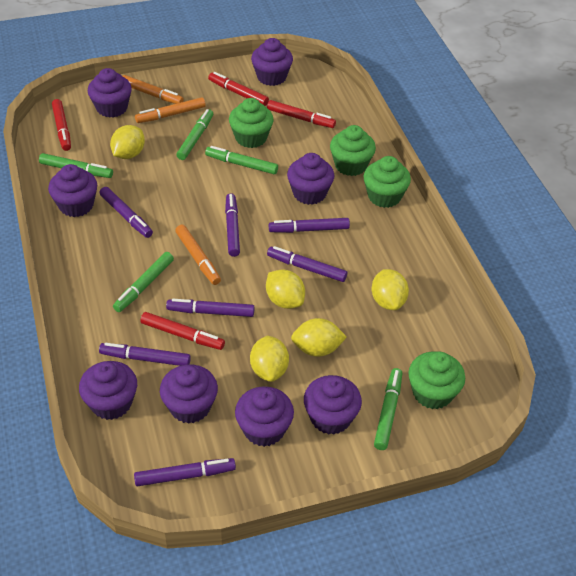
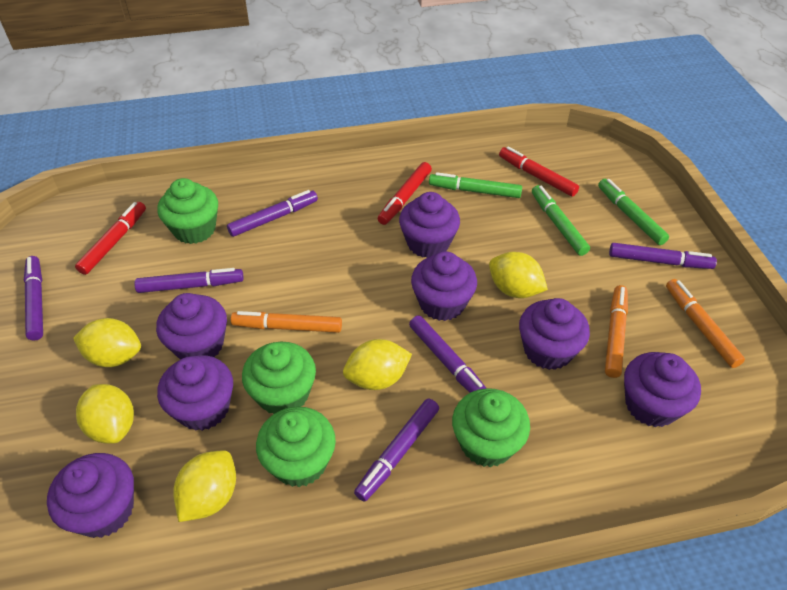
green marker: 5 -> 3
purple cupcake: 8 -> 7
purple marker: 7 -> 6
red marker: 4 -> 3

